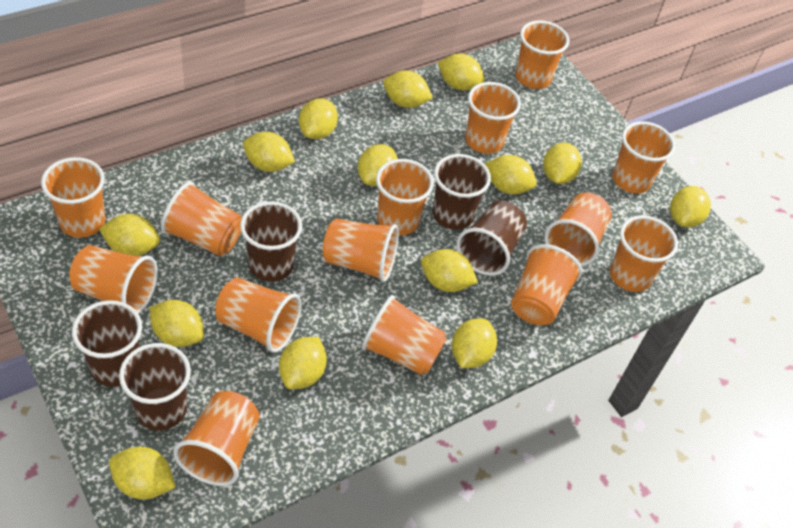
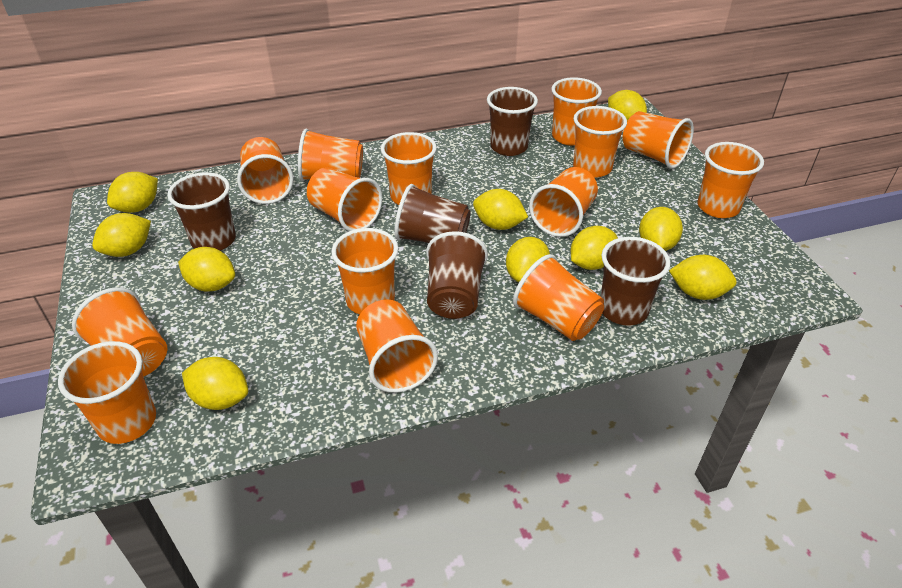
yellow lemon: 14 -> 10

